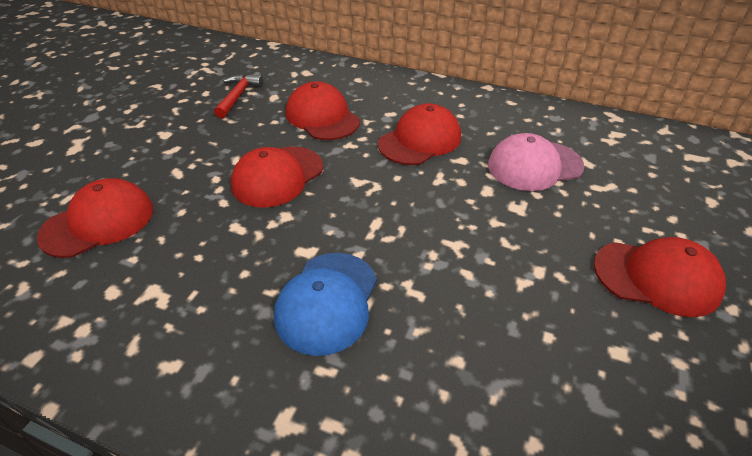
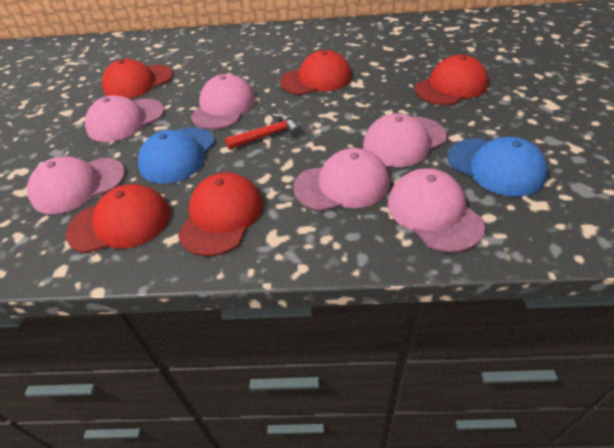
blue cap: 1 -> 2
pink cap: 1 -> 6

